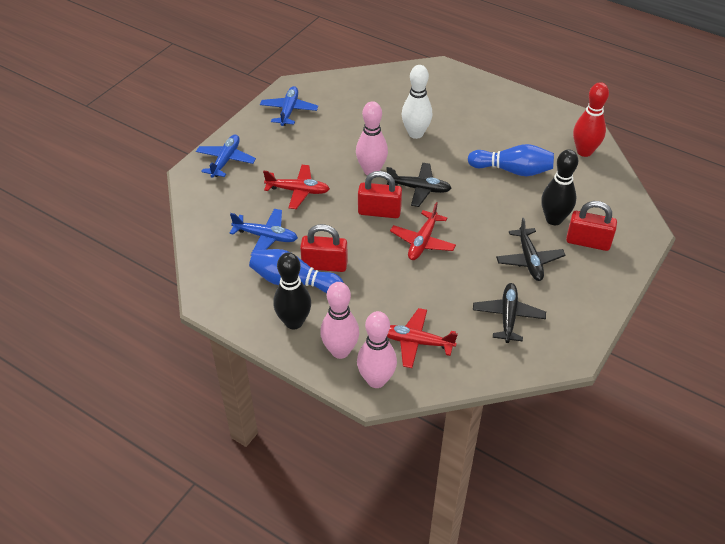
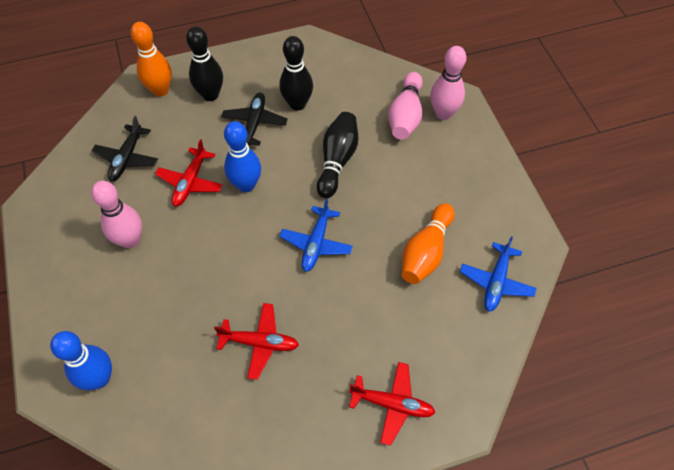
black bowling pin: 2 -> 3
black plane: 3 -> 2
blue plane: 3 -> 2
orange bowling pin: 0 -> 2
red bowling pin: 1 -> 0
red padlock: 3 -> 0
white bowling pin: 1 -> 0

